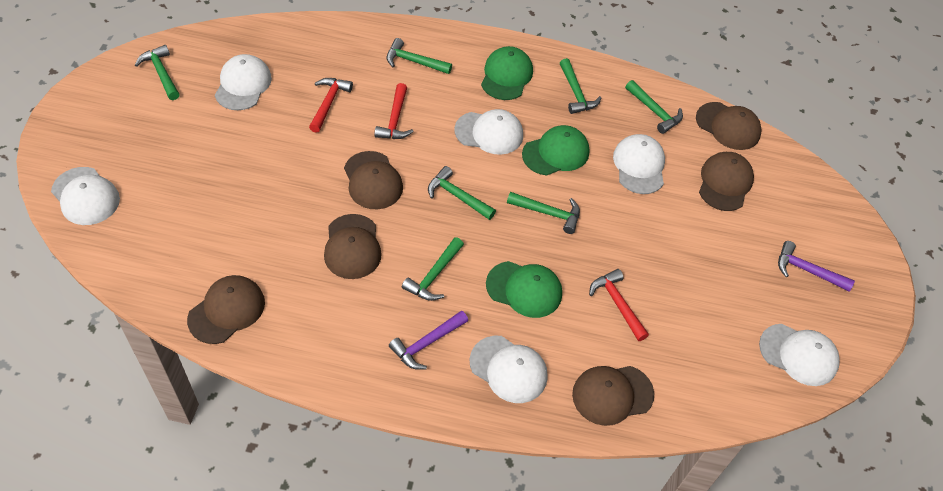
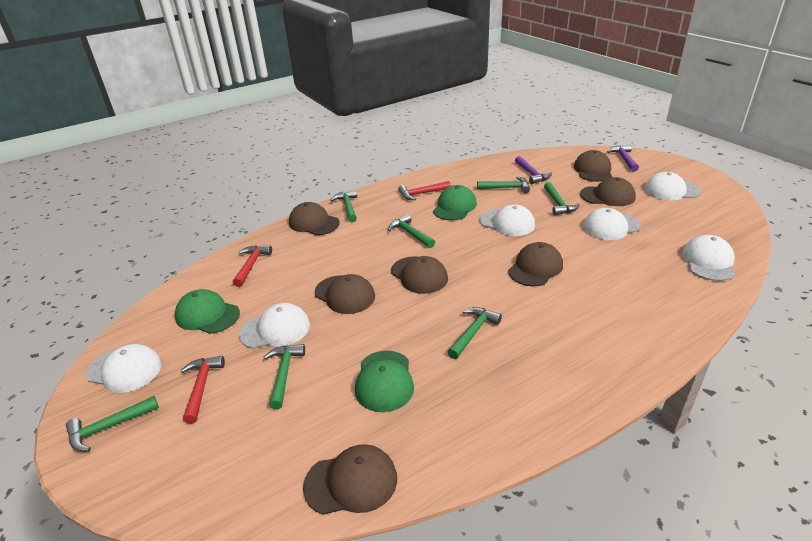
brown cap: 6 -> 7

